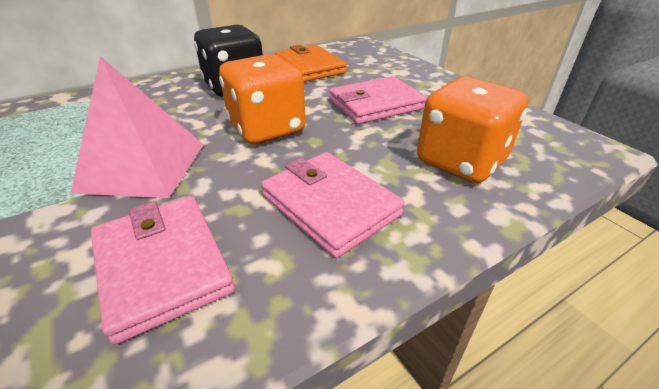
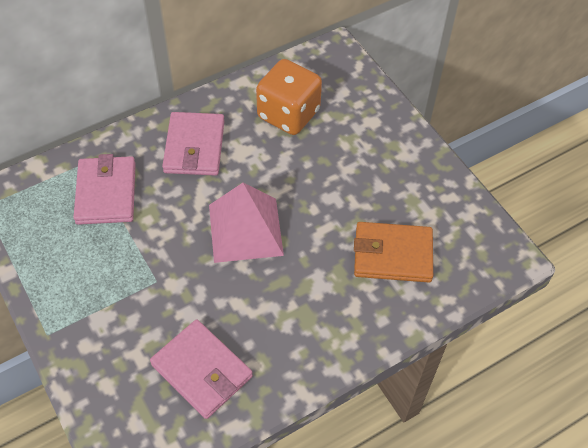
black dice: 1 -> 0
orange dice: 2 -> 1

